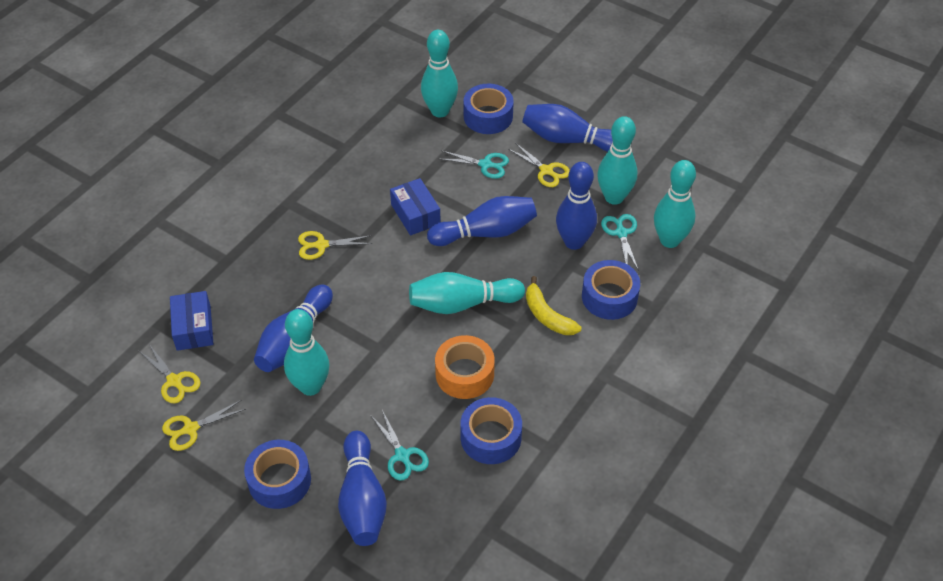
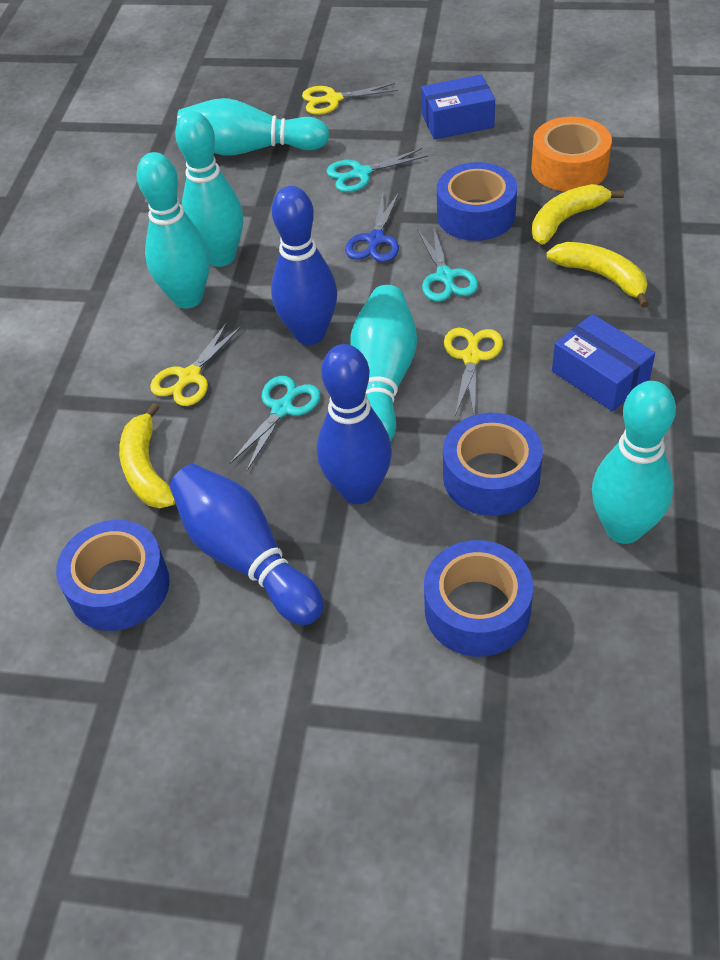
blue bowling pin: 5 -> 3
blue scissors: 0 -> 1
yellow banana: 1 -> 3
yellow scissors: 4 -> 3

